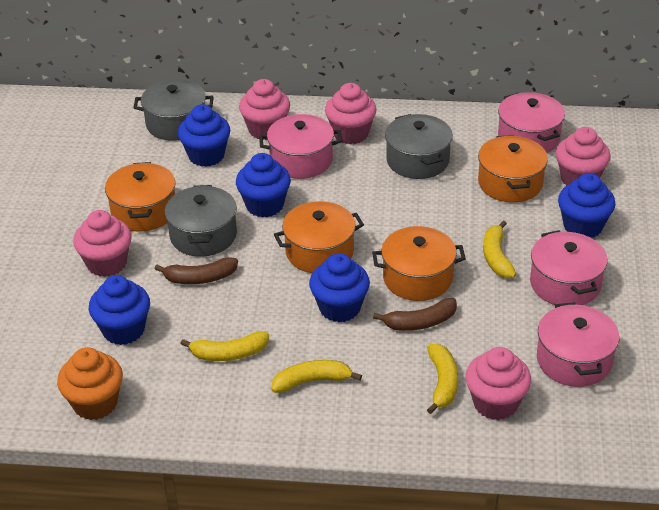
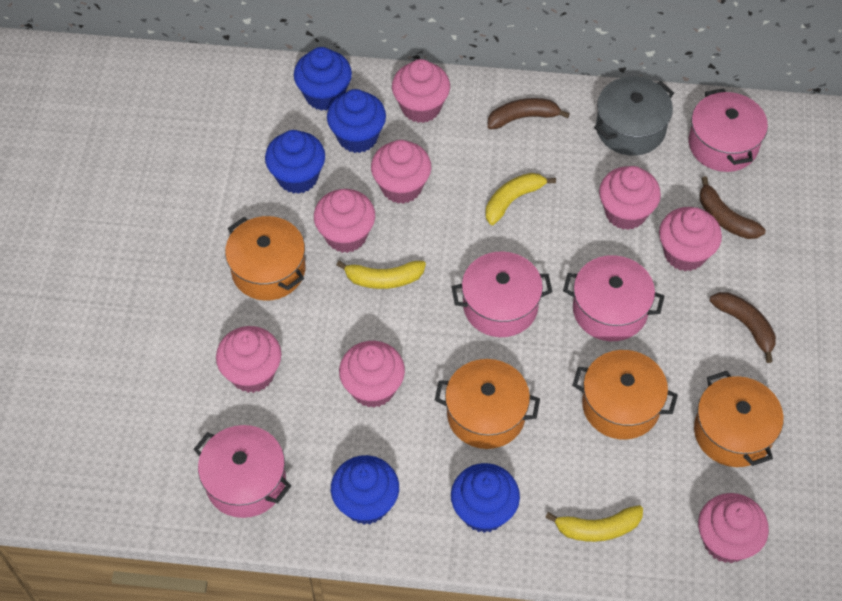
brown banana: 2 -> 3
grey pot: 3 -> 1
orange cupcake: 1 -> 0
pink cupcake: 5 -> 8
yellow banana: 4 -> 3

